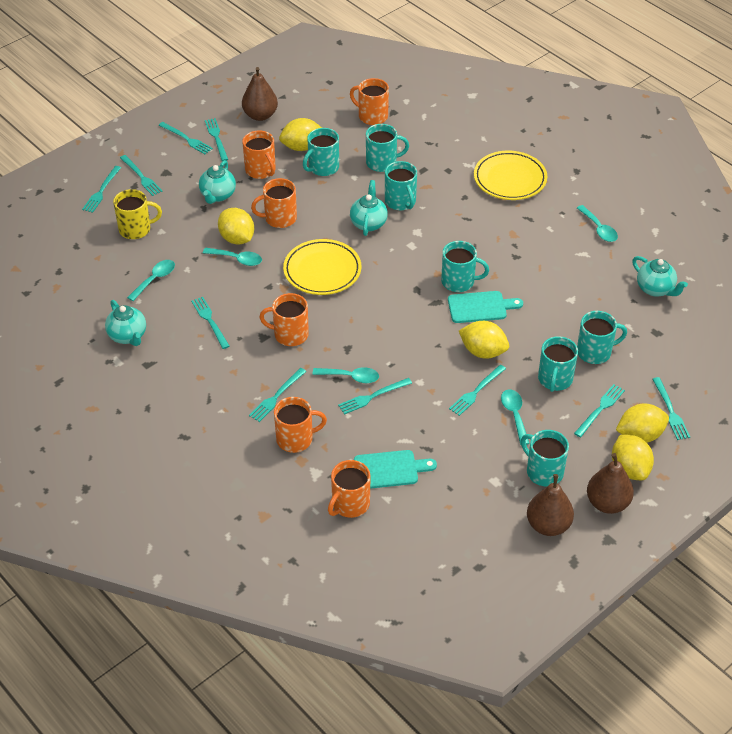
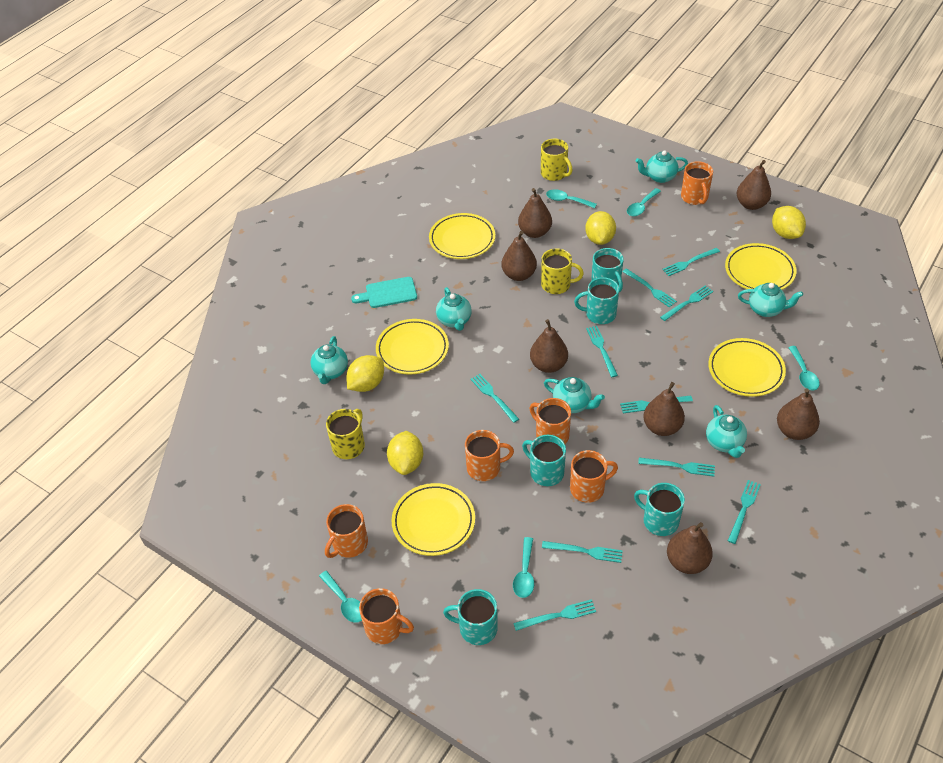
brown pear: 3 -> 7
turquoise cutting board: 2 -> 1
turquoise mug: 7 -> 5
turquoise teapot: 4 -> 6
yellow lemon: 5 -> 4
yellow mug: 1 -> 3
yellow plate: 2 -> 5

